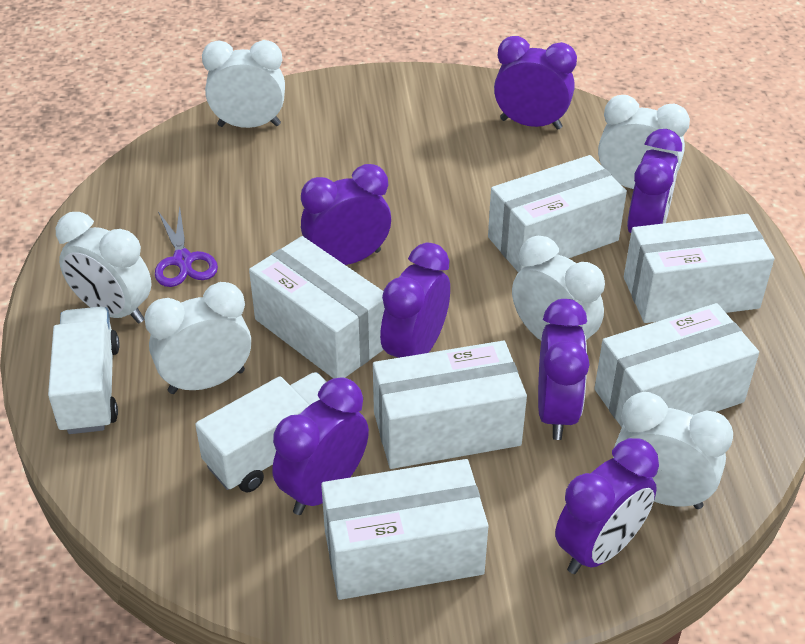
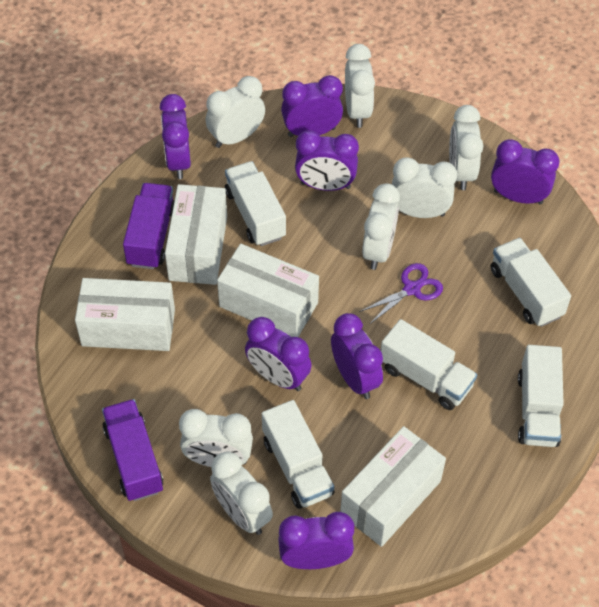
purple truck: 0 -> 2
white box: 6 -> 4
white clock: 6 -> 7
white truck: 2 -> 5

